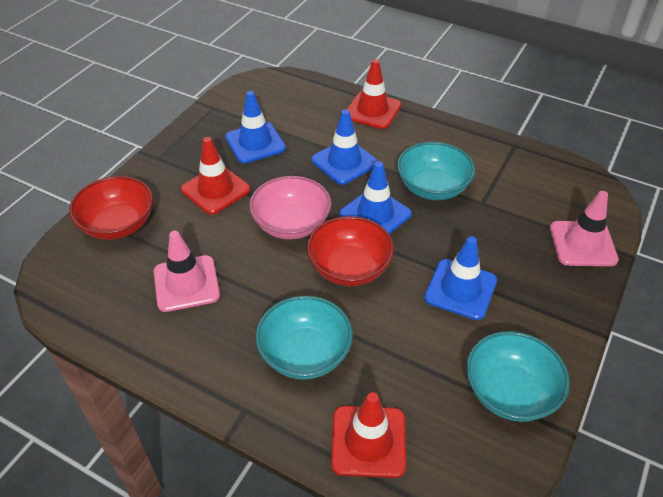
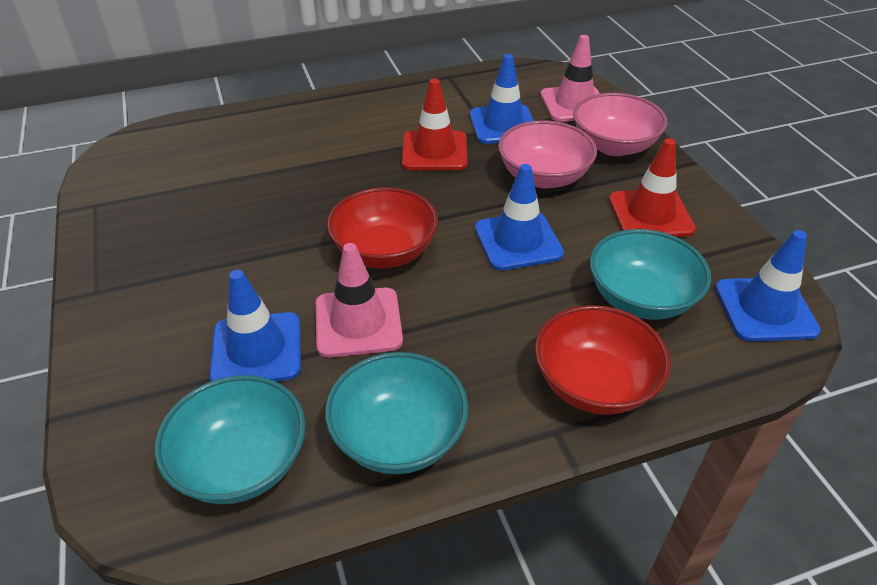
pink bowl: 1 -> 2
red traffic cone: 3 -> 2

